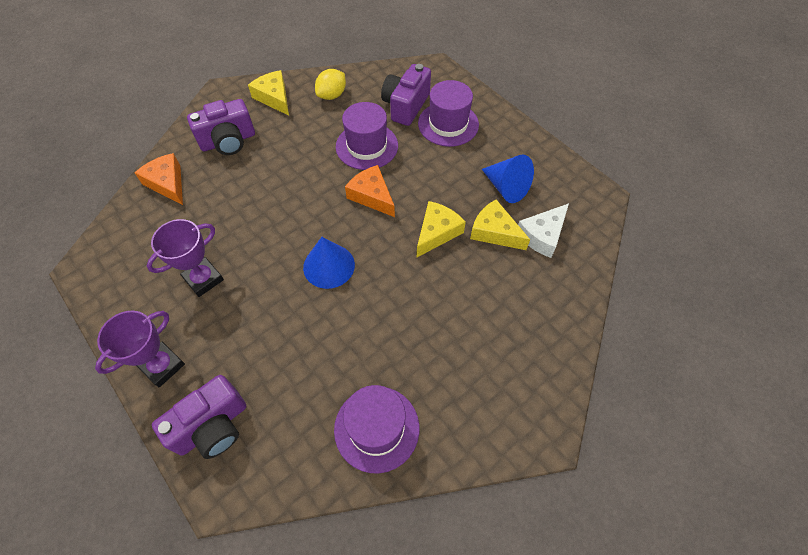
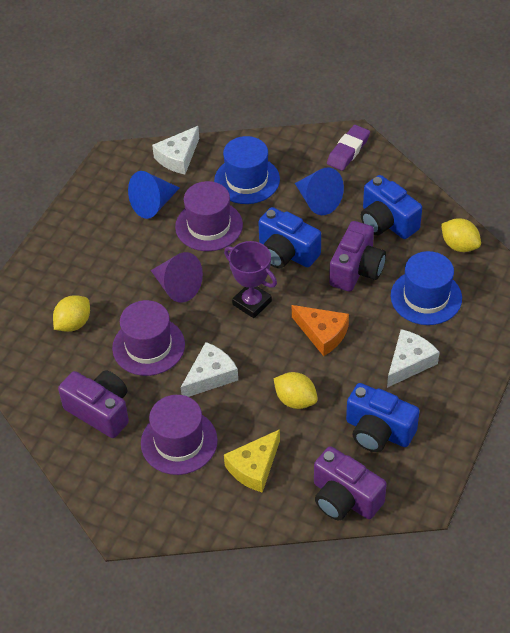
blue camera: 0 -> 3
blue hat: 0 -> 2
orange cheese: 2 -> 1
purple cone: 0 -> 1
purple eraser: 0 -> 1
purple trophy: 2 -> 1
white cheese: 1 -> 3
yellow cheese: 3 -> 1
yellow lemon: 1 -> 3

